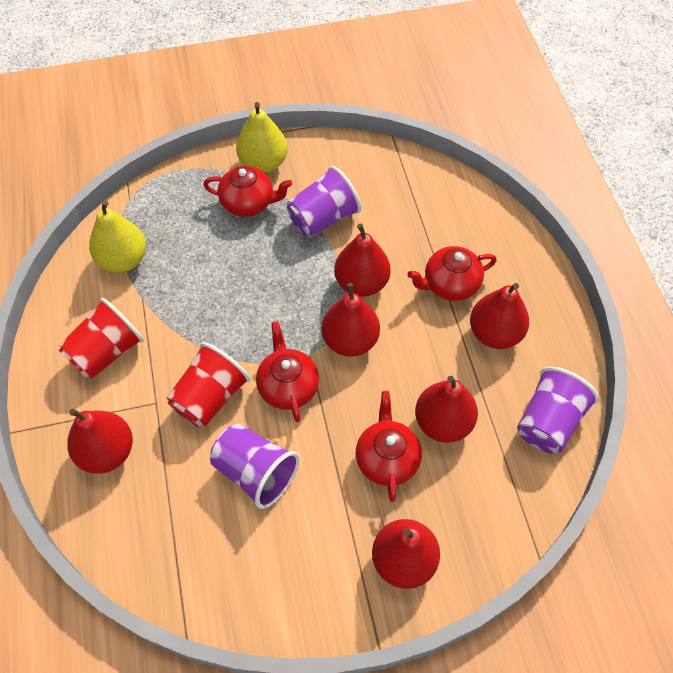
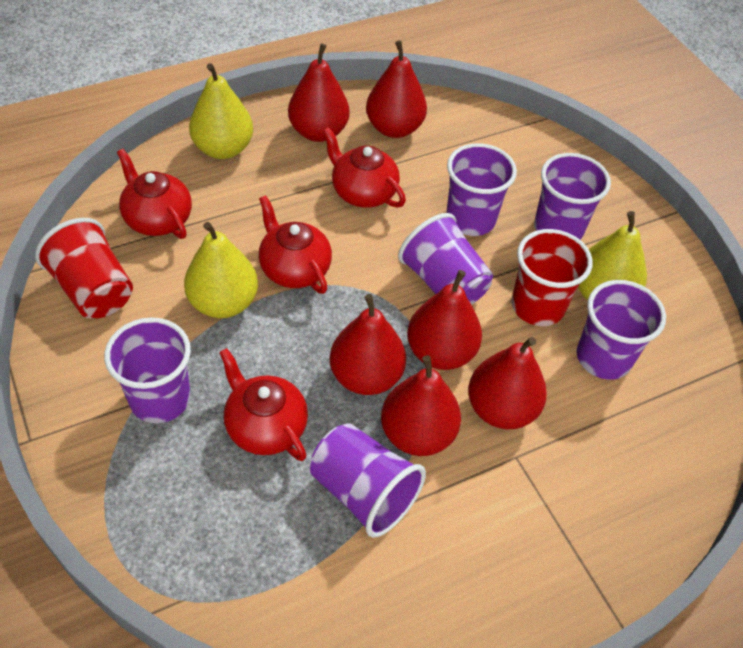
purple cup: 3 -> 6
yellow pear: 2 -> 3

